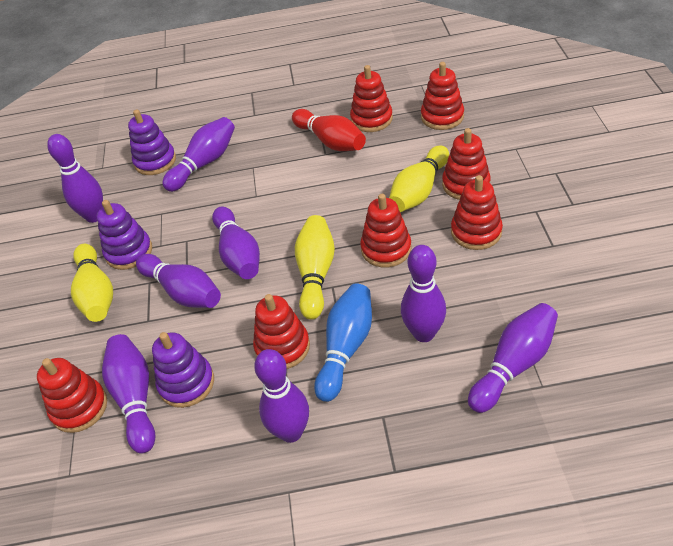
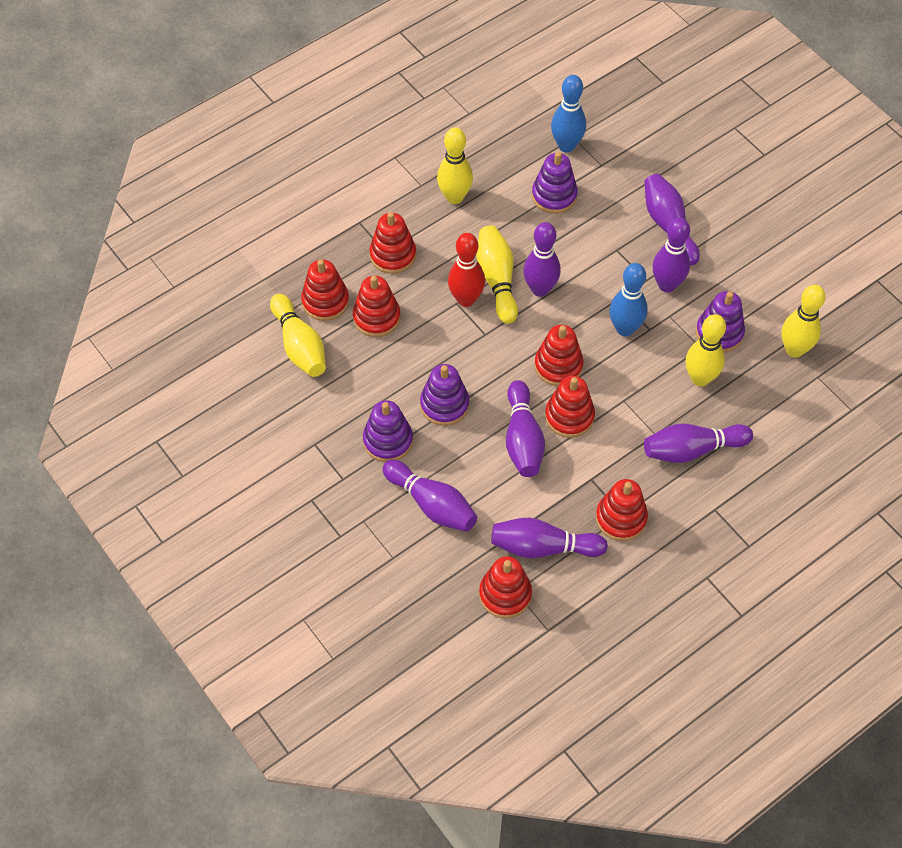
blue bowling pin: 1 -> 2
purple bowling pin: 8 -> 7
purple stacking toy: 3 -> 4
yellow bowling pin: 3 -> 5

